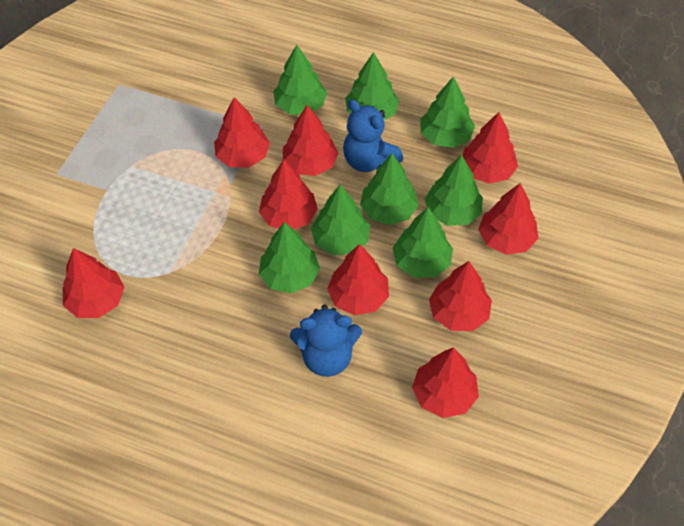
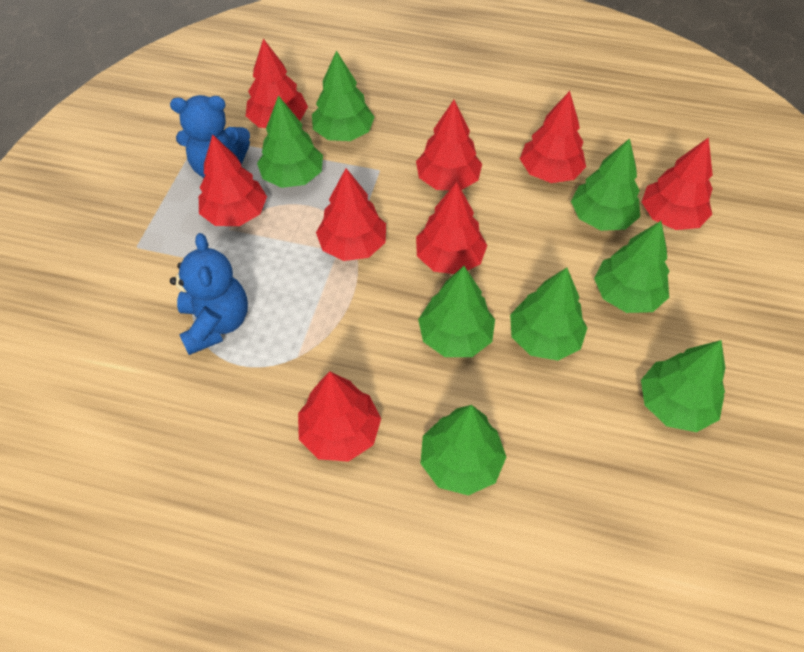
red tree: 9 -> 8

